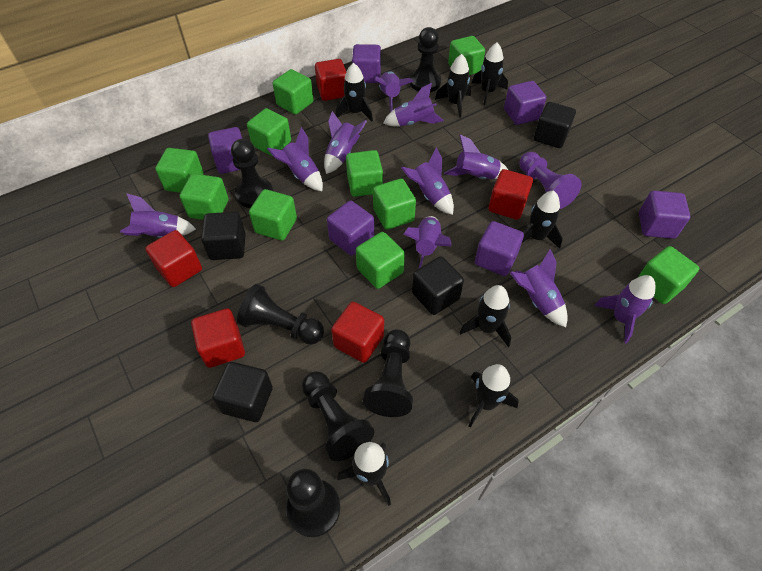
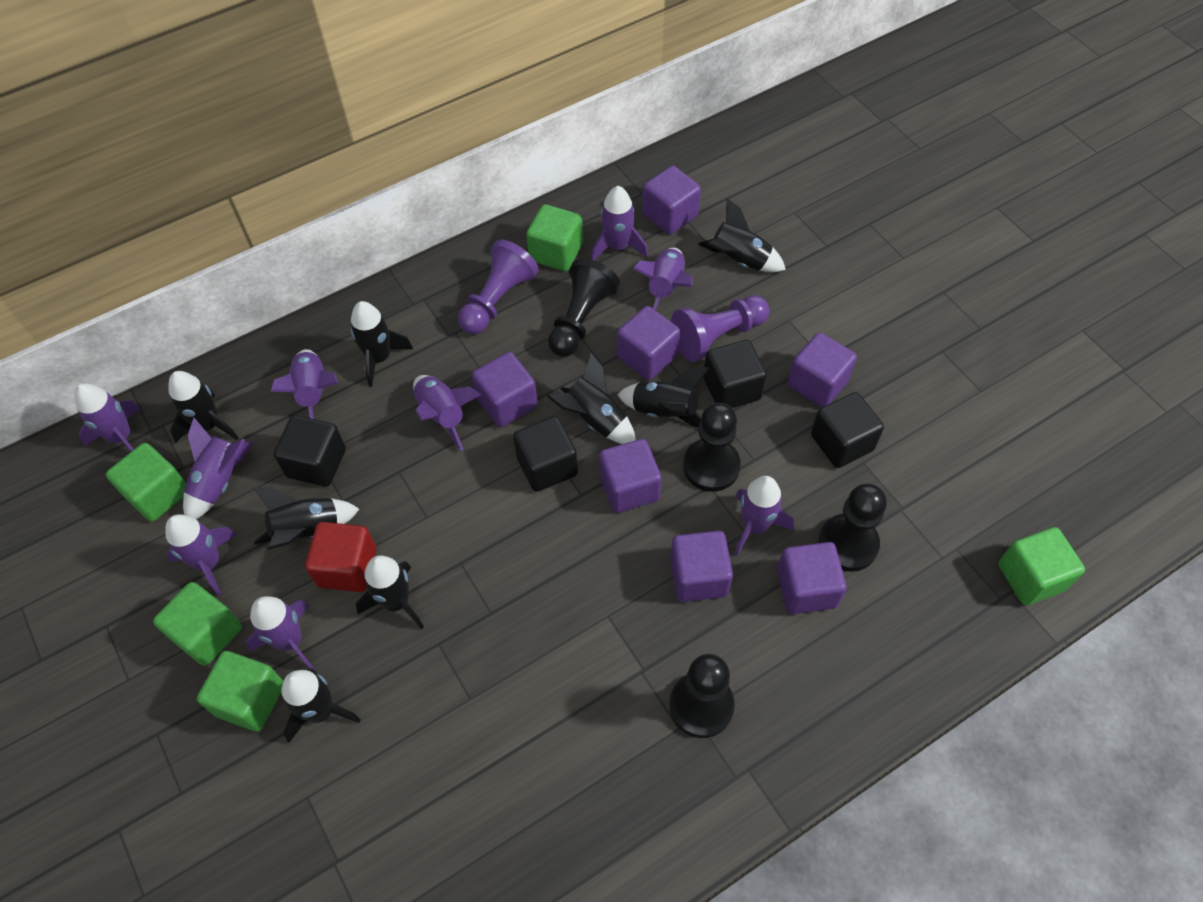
black pawn: 6 -> 4
black rocket: 7 -> 8
green cube: 10 -> 5
purple cube: 6 -> 7
purple pawn: 1 -> 2
purple rocket: 10 -> 9
red cube: 5 -> 1

